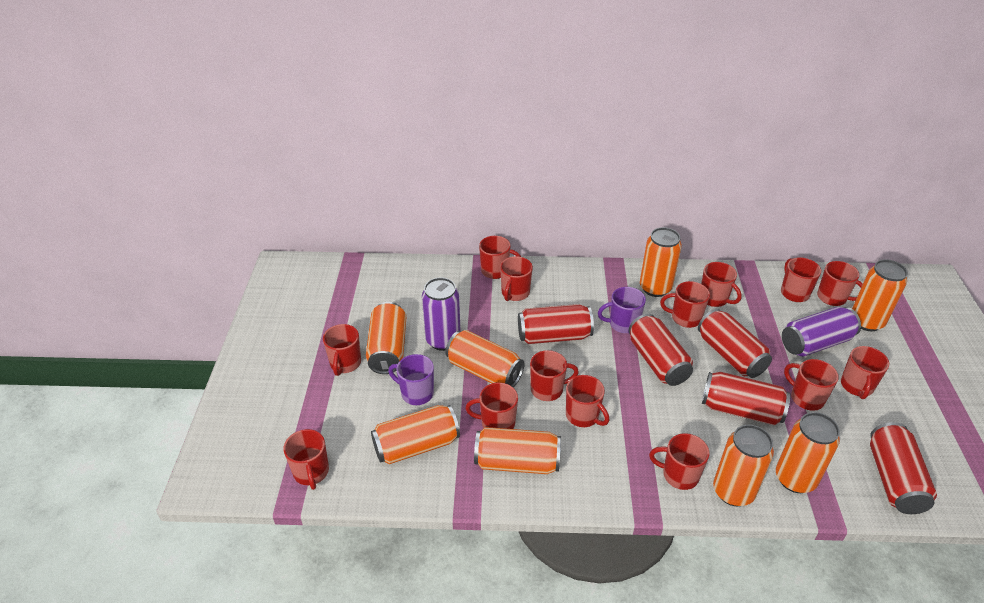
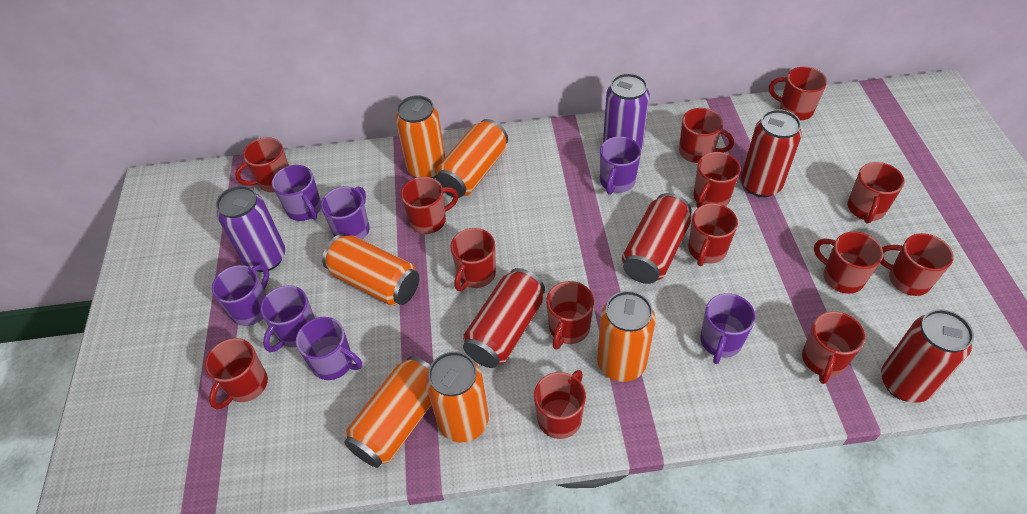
orange can: 8 -> 6
purple mug: 2 -> 7
red can: 5 -> 4

